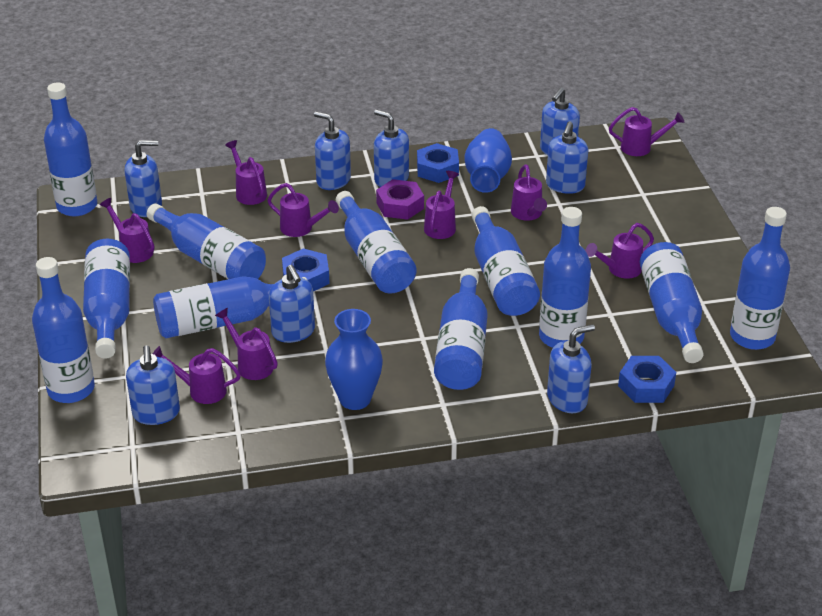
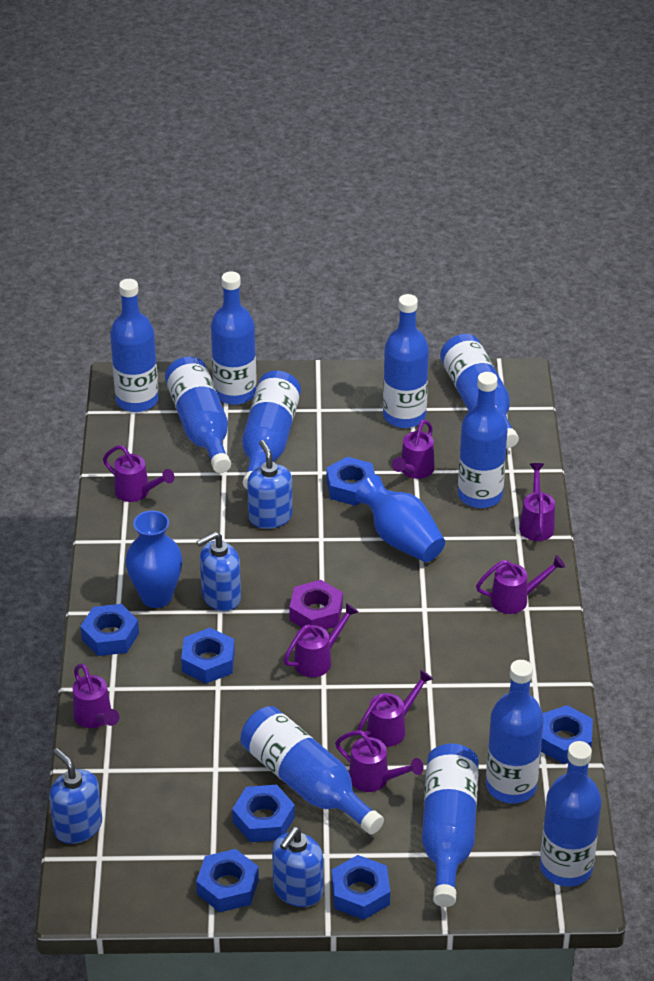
blue nut: 3 -> 7
blue soap dispenser: 8 -> 4
purple watering can: 9 -> 8

